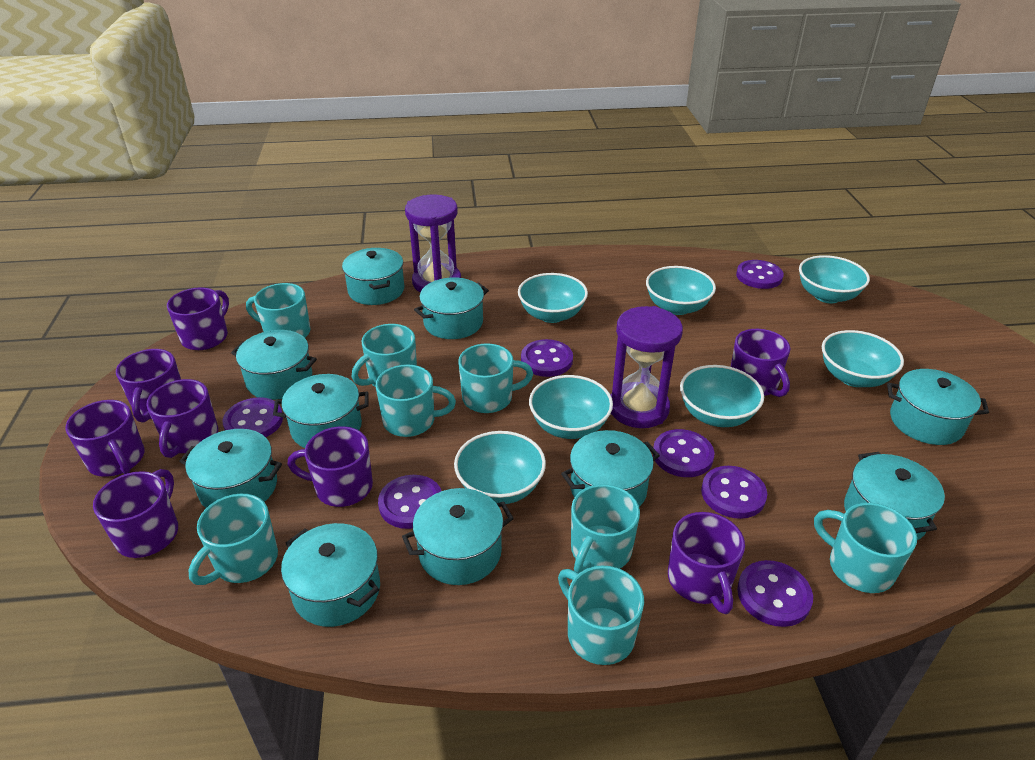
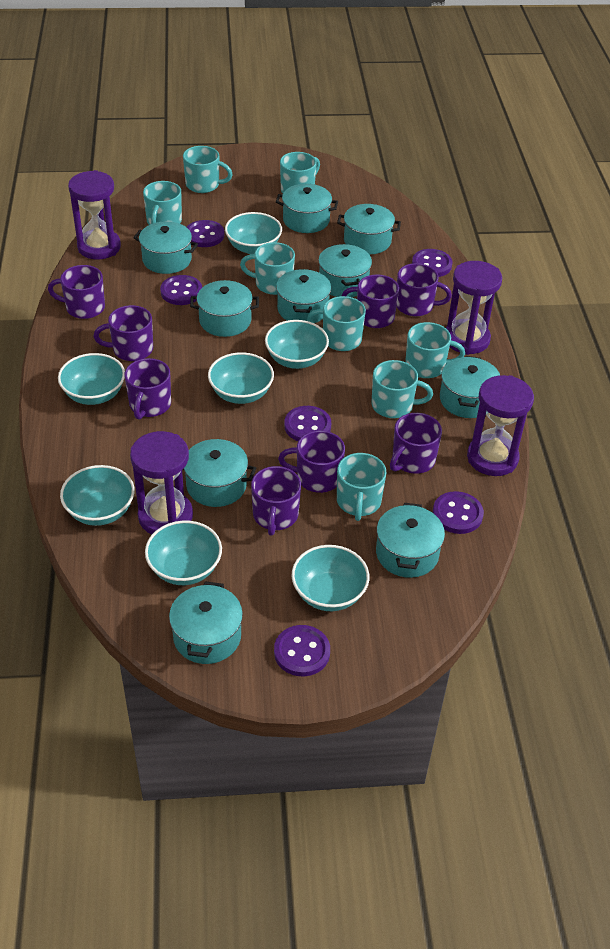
purple button: 7 -> 6
purple hourglass: 2 -> 4

